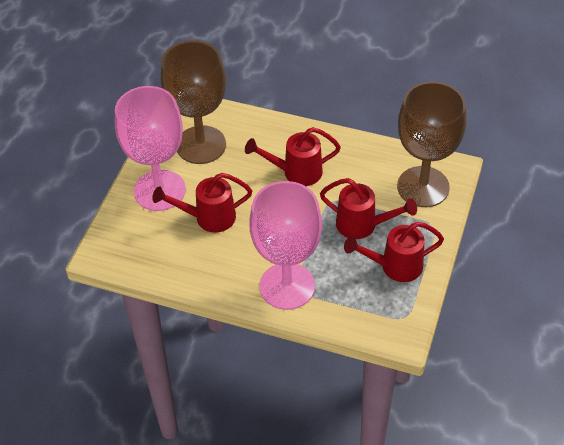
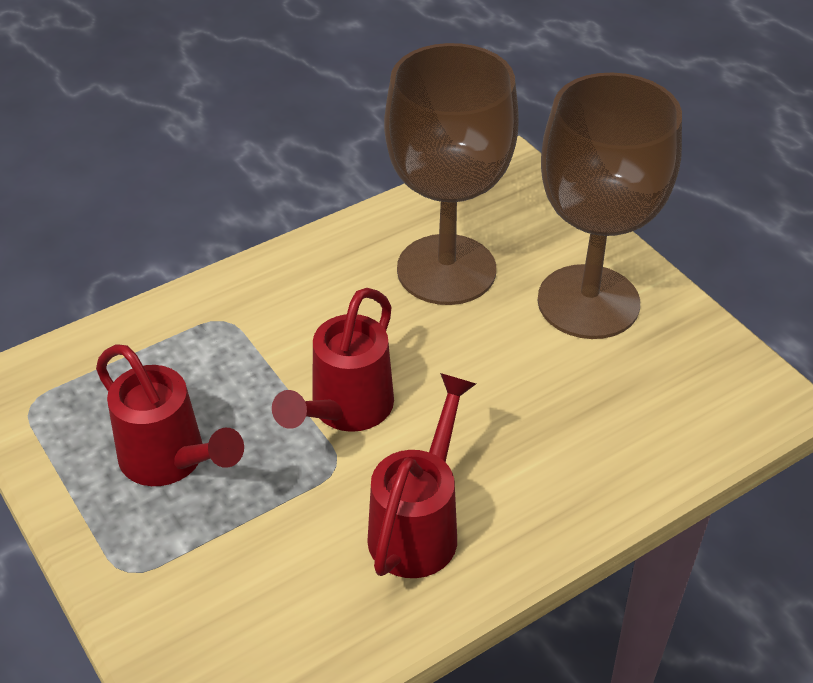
pink goblet: 2 -> 0
red watering can: 4 -> 3

